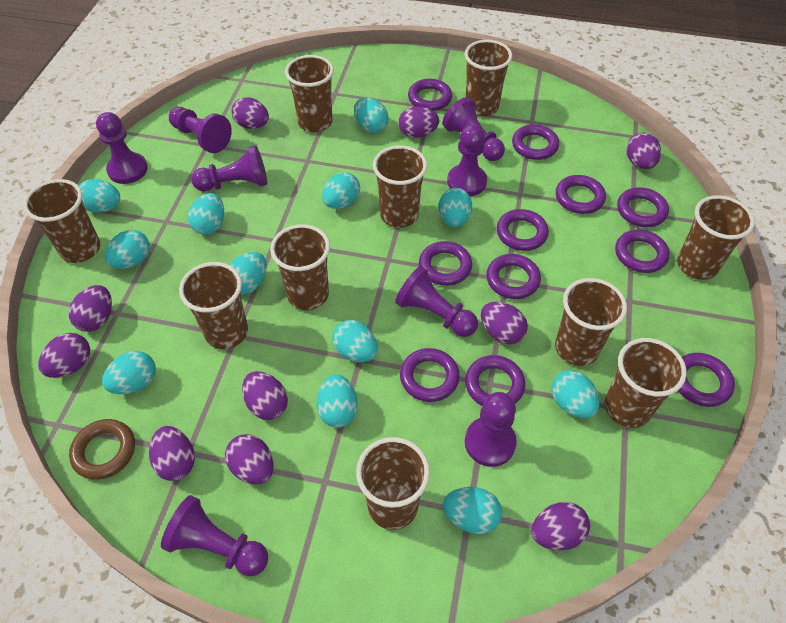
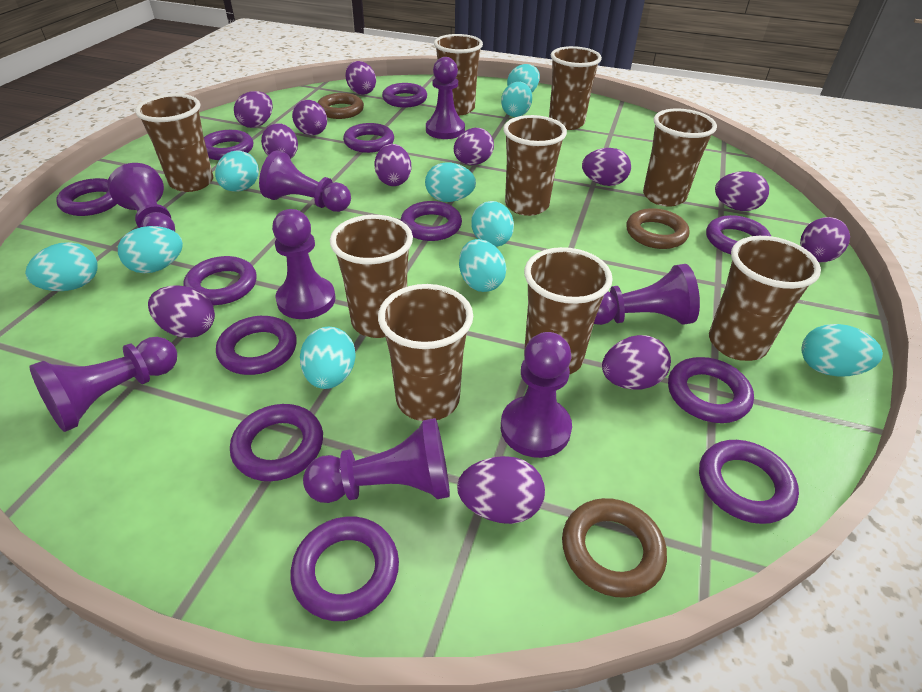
brown cup: 10 -> 9
brown ring: 1 -> 3
purple egg: 10 -> 12
purple ring: 11 -> 12
turquoise egg: 12 -> 10

